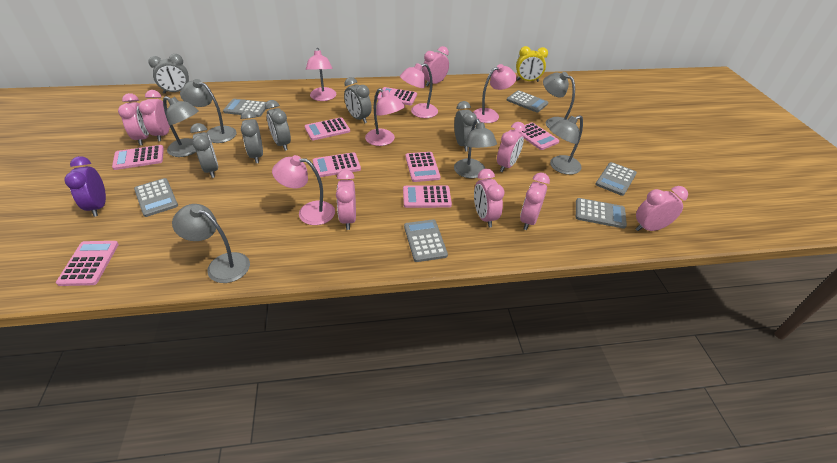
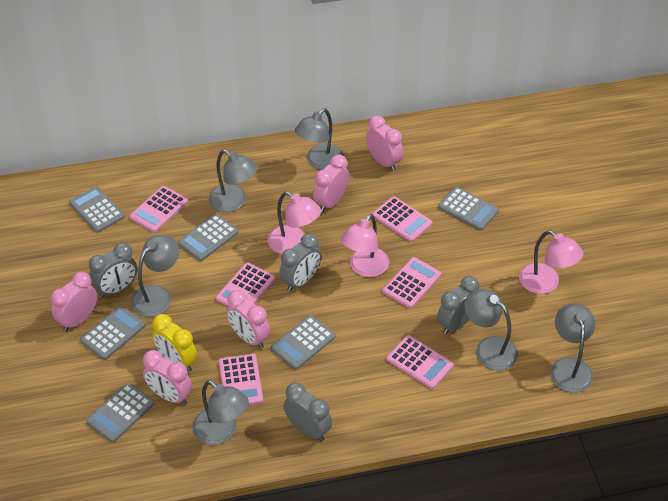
grey clock: 6 -> 4
pink calculator: 8 -> 6
pink clock: 8 -> 5
pink lamp: 5 -> 3
purple clock: 1 -> 0

